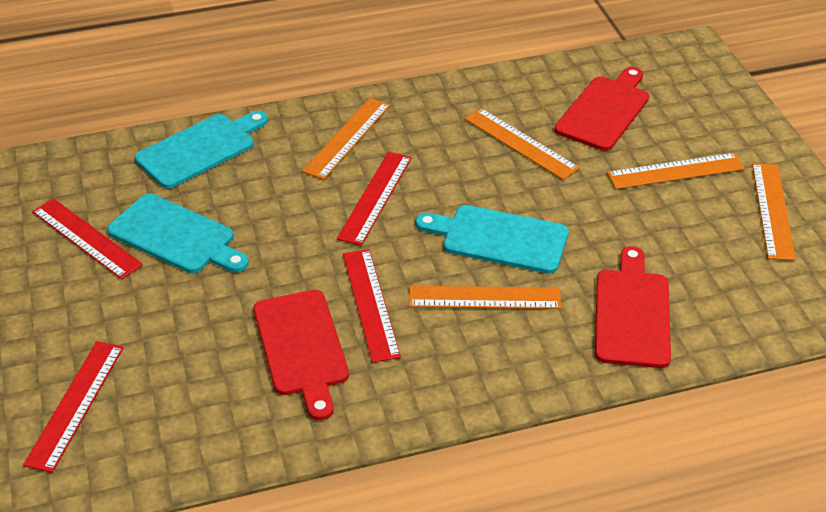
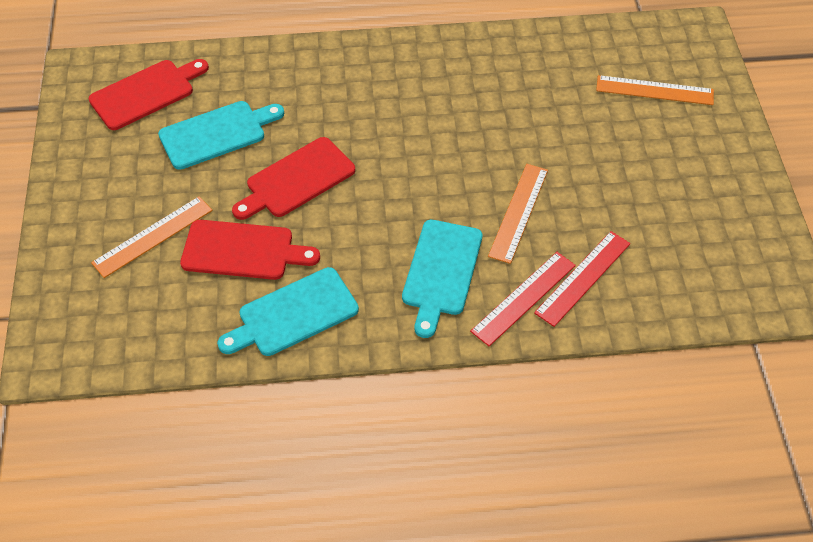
orange ruler: 5 -> 3
red ruler: 4 -> 2

